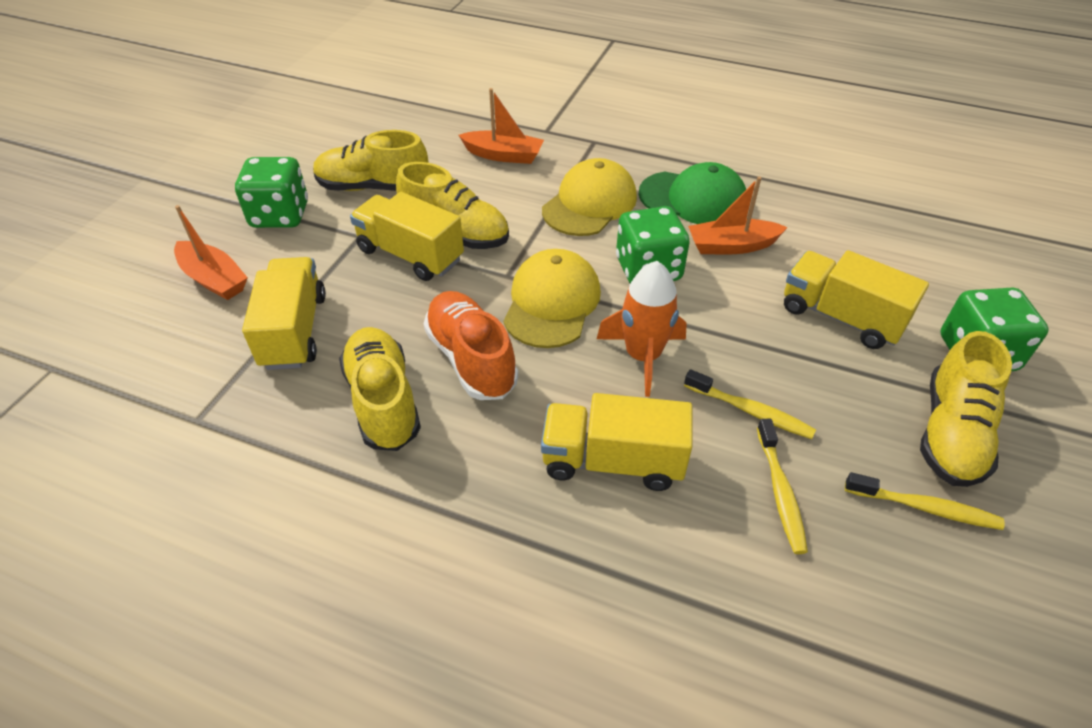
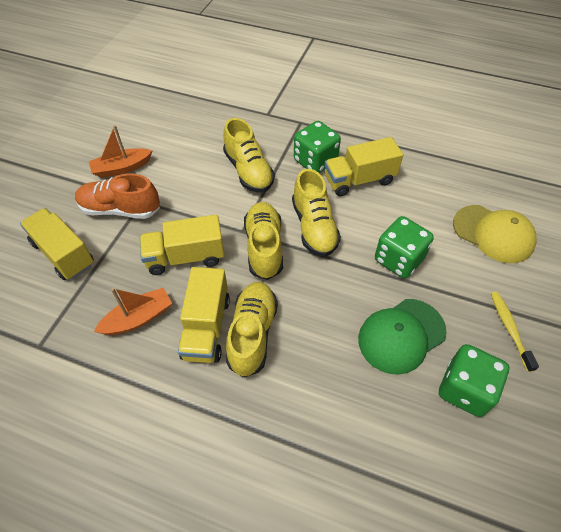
orange boat: 3 -> 2
orange rocket: 1 -> 0
yellow cap: 2 -> 1
yellow toothbrush: 3 -> 1

